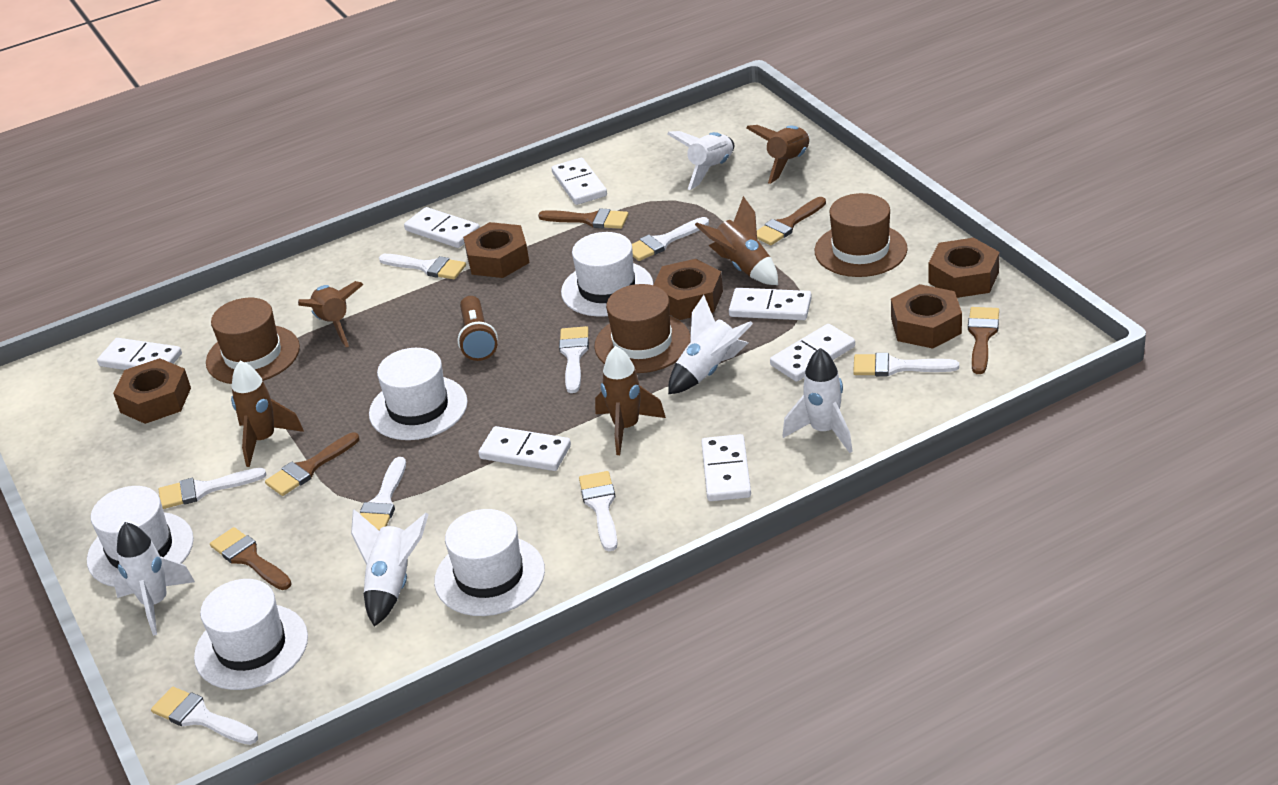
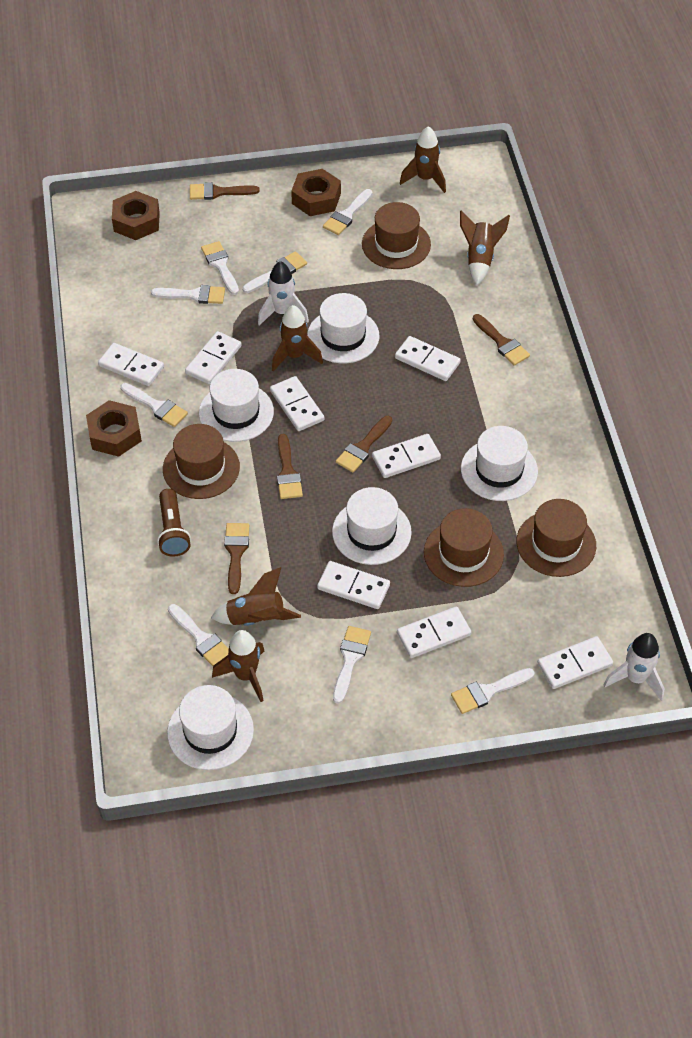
brown hat: 3 -> 4
brown nut: 5 -> 3
white domino: 7 -> 8
white rocket: 5 -> 2

